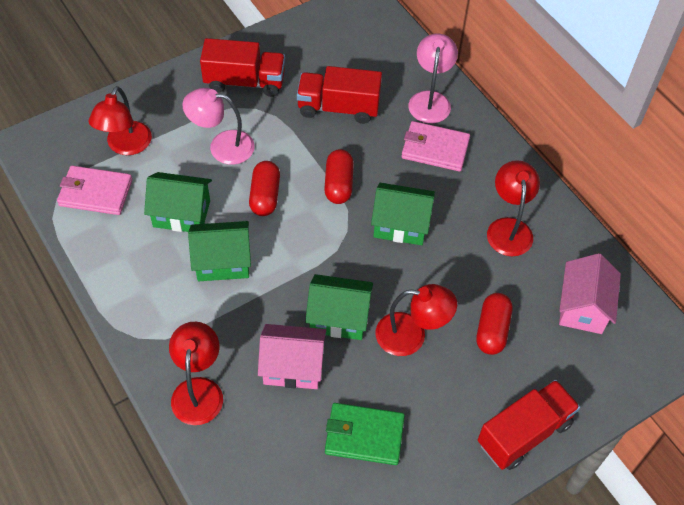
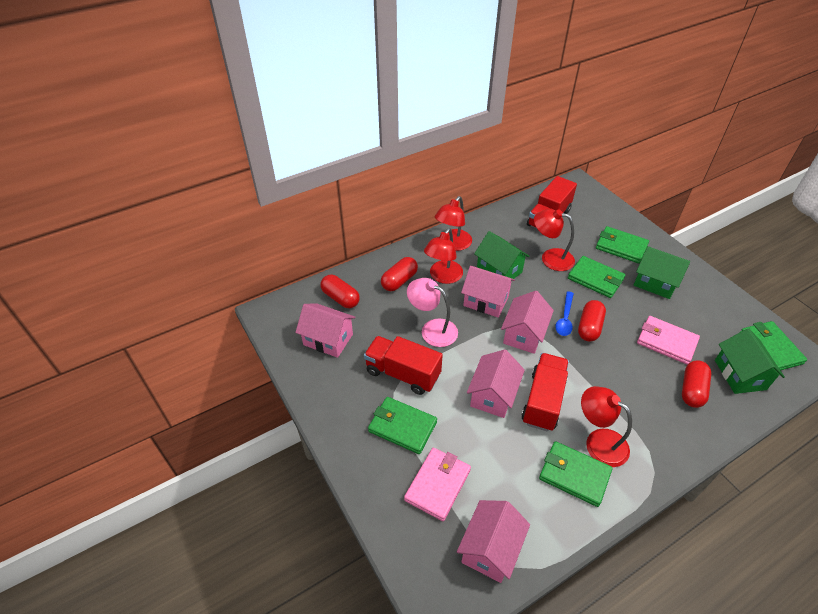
blue spoon: 0 -> 1
green house: 4 -> 3
green wallet: 1 -> 5
pink house: 2 -> 5
pink lamp: 2 -> 1
red capsule: 3 -> 4

